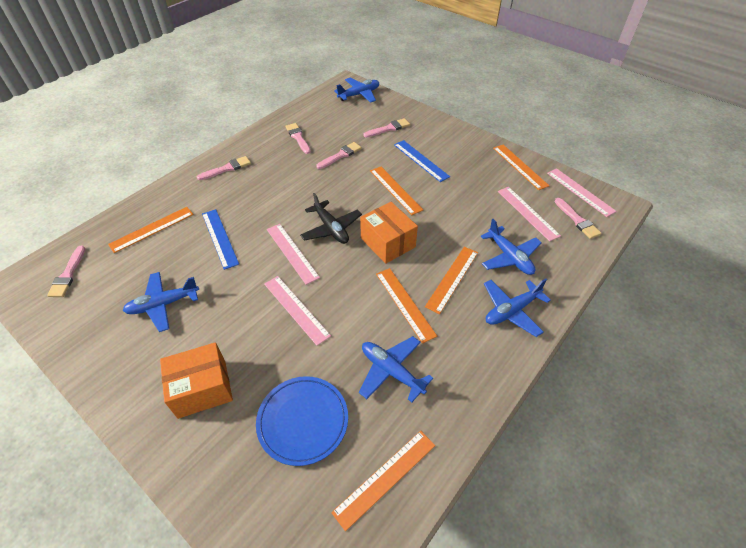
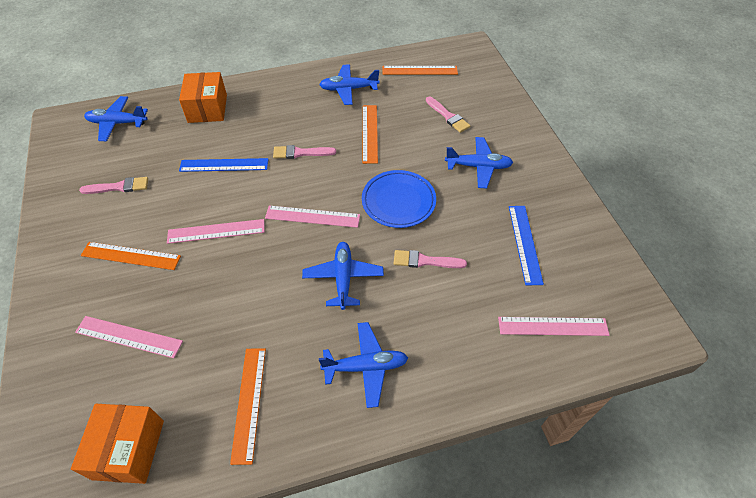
black plane: 1 -> 0
orange ruler: 6 -> 4
pink brush: 6 -> 4

